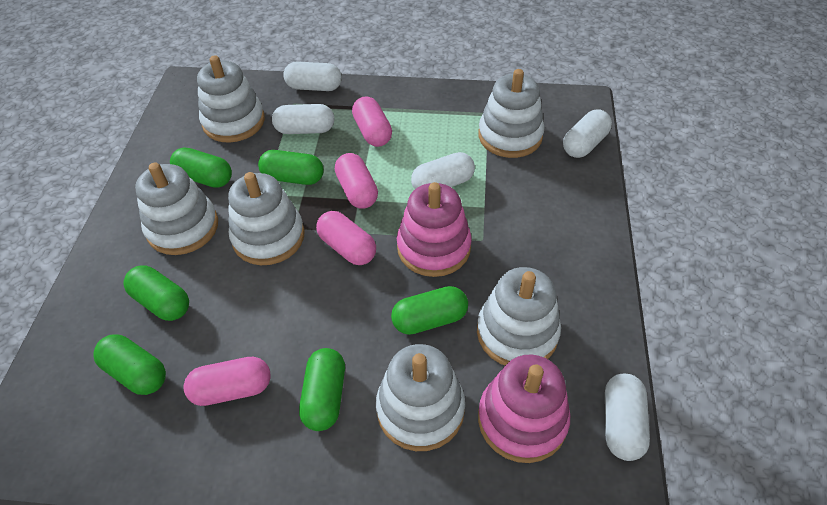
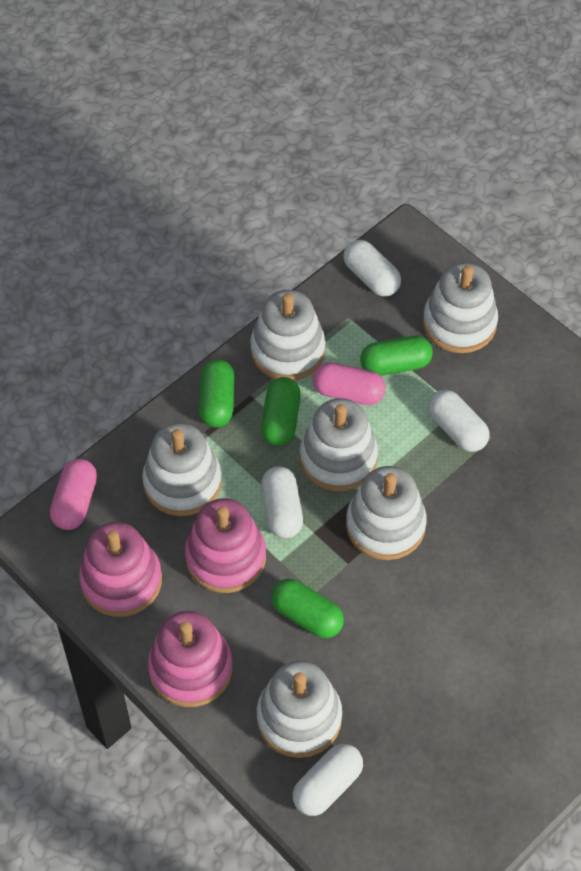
green capsule: 6 -> 4
pink capsule: 4 -> 2
pink stacking toy: 2 -> 3
white capsule: 5 -> 4

